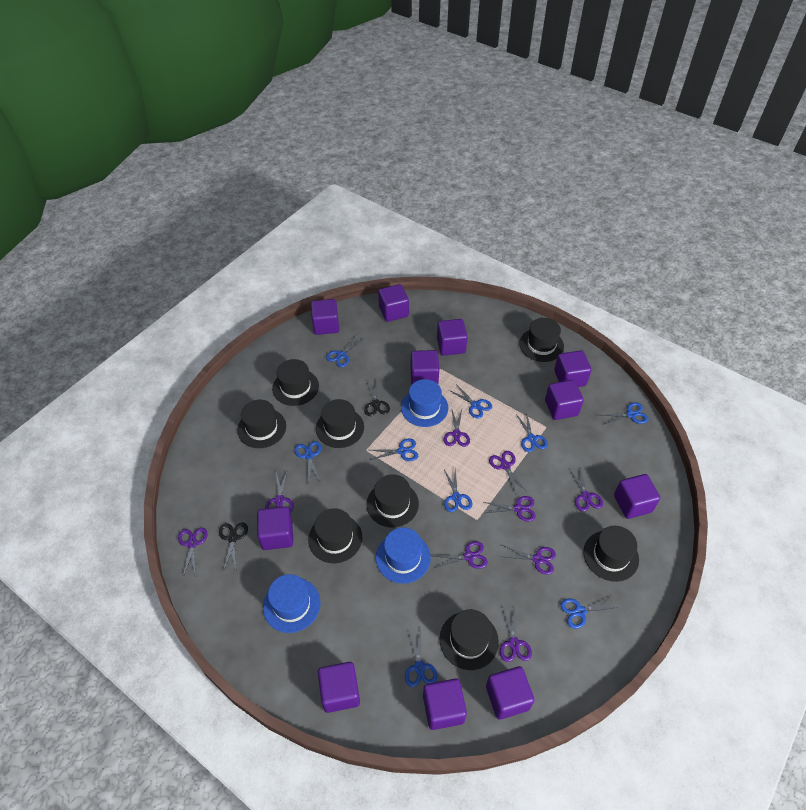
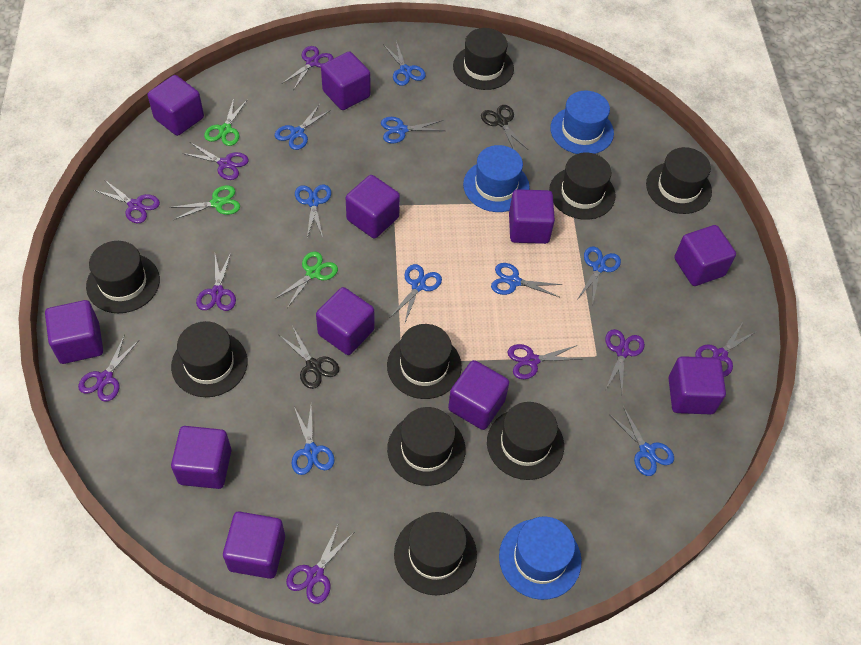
black hat: 8 -> 9
green scissors: 0 -> 3

